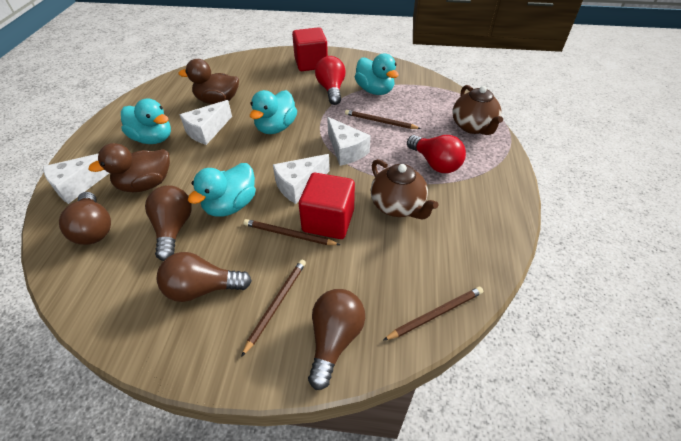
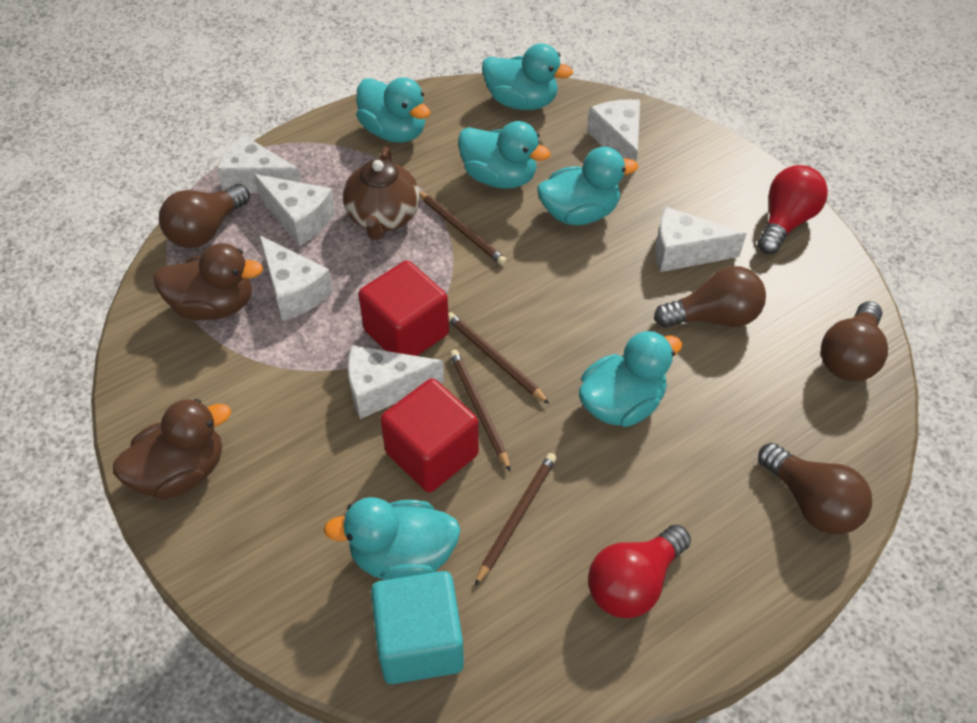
brown teapot: 2 -> 1
turquoise cube: 0 -> 1
turquoise duck: 4 -> 6
white cheese: 4 -> 6

